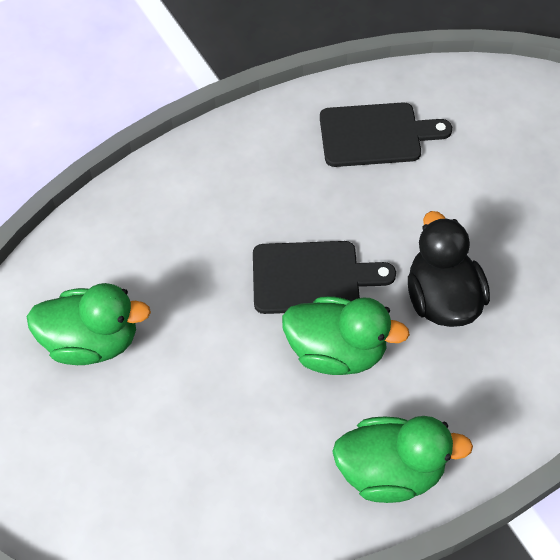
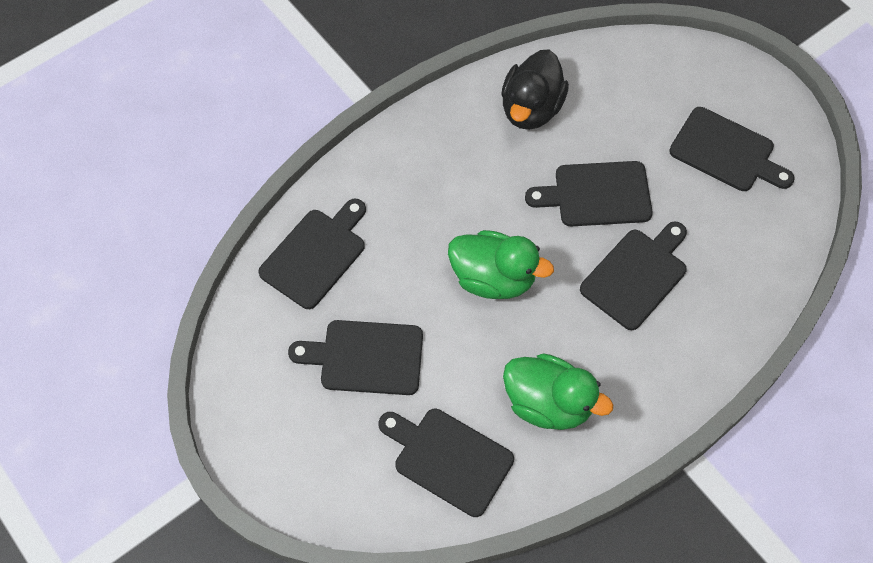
black cutting board: 2 -> 6
green duck: 3 -> 2

